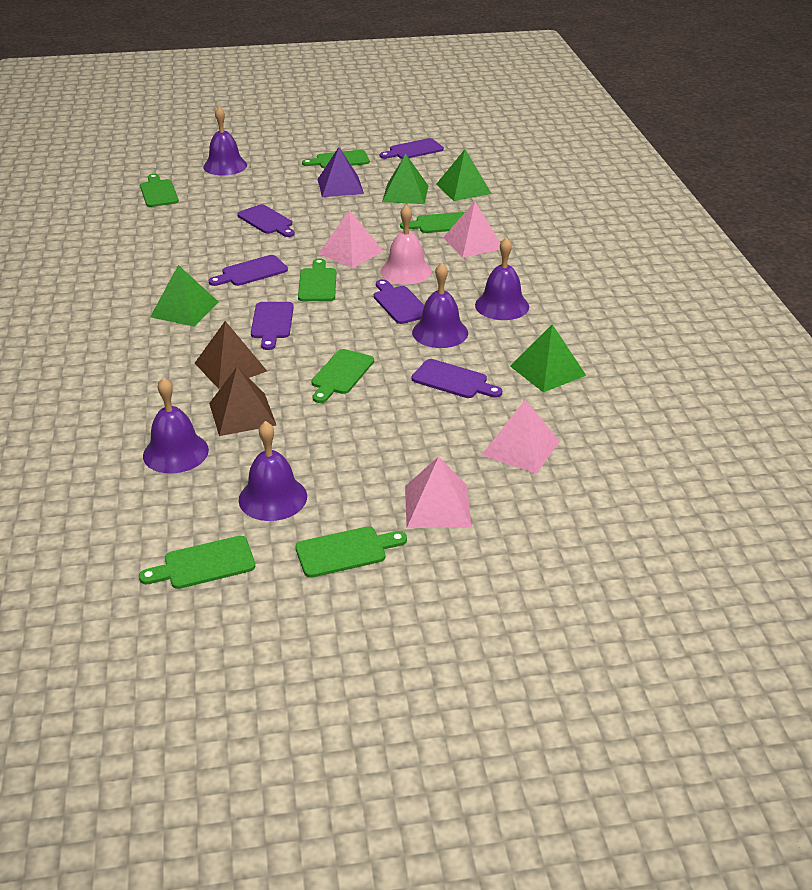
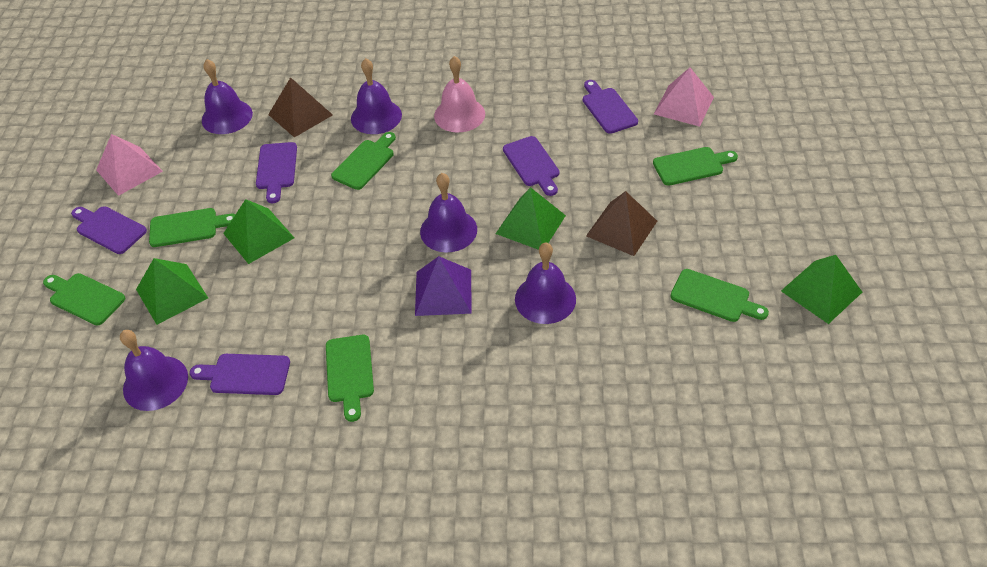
green cutting board: 7 -> 6
pink pyramid: 4 -> 2
purple cutting board: 6 -> 5

